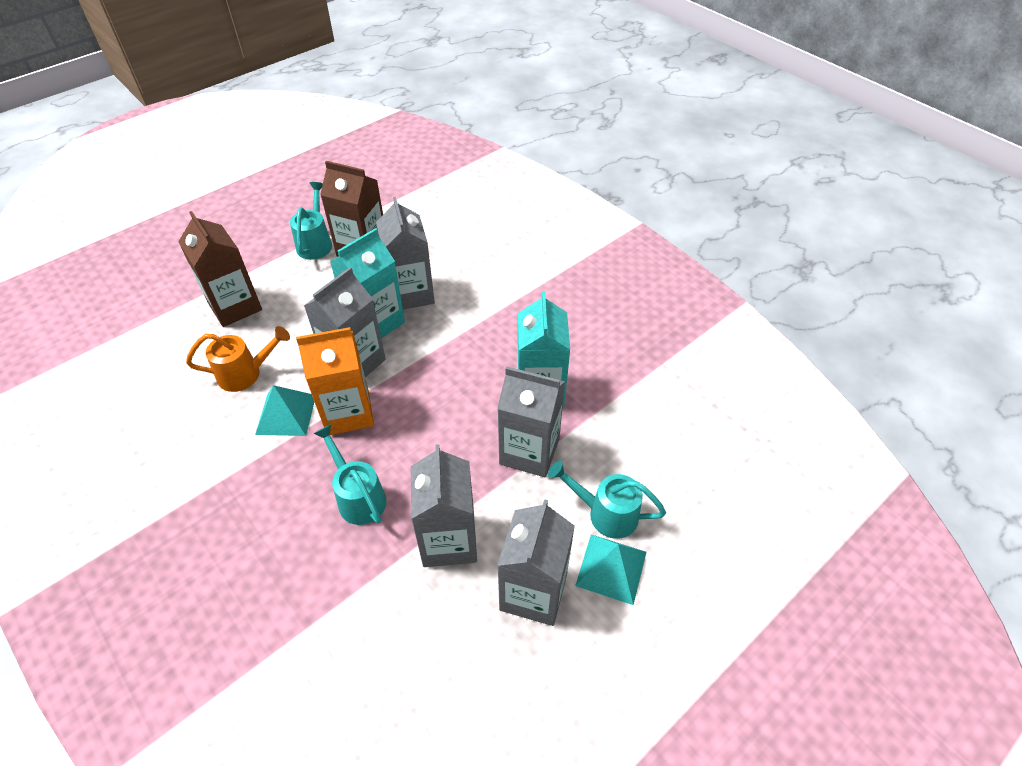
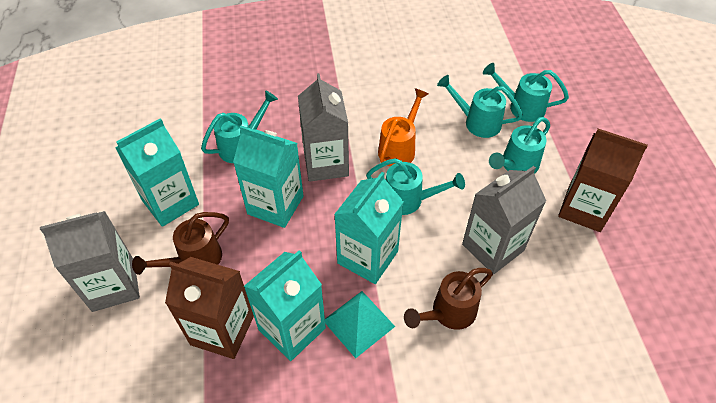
brown watering can: 0 -> 2
grey carton: 5 -> 3
orange carton: 1 -> 0
turquoise carton: 2 -> 4
turquoise pyramid: 2 -> 1
turquoise watering can: 3 -> 5

